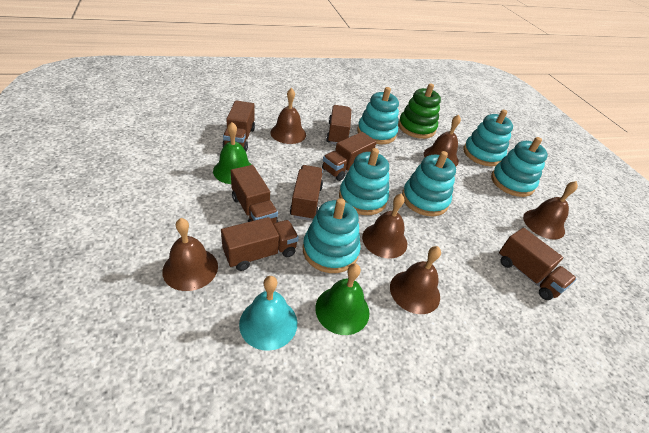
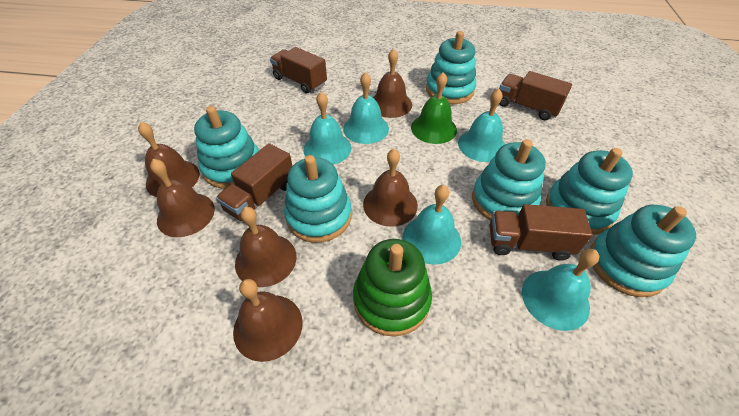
brown truck: 7 -> 4
green bell: 2 -> 1
turquoise bell: 1 -> 5

